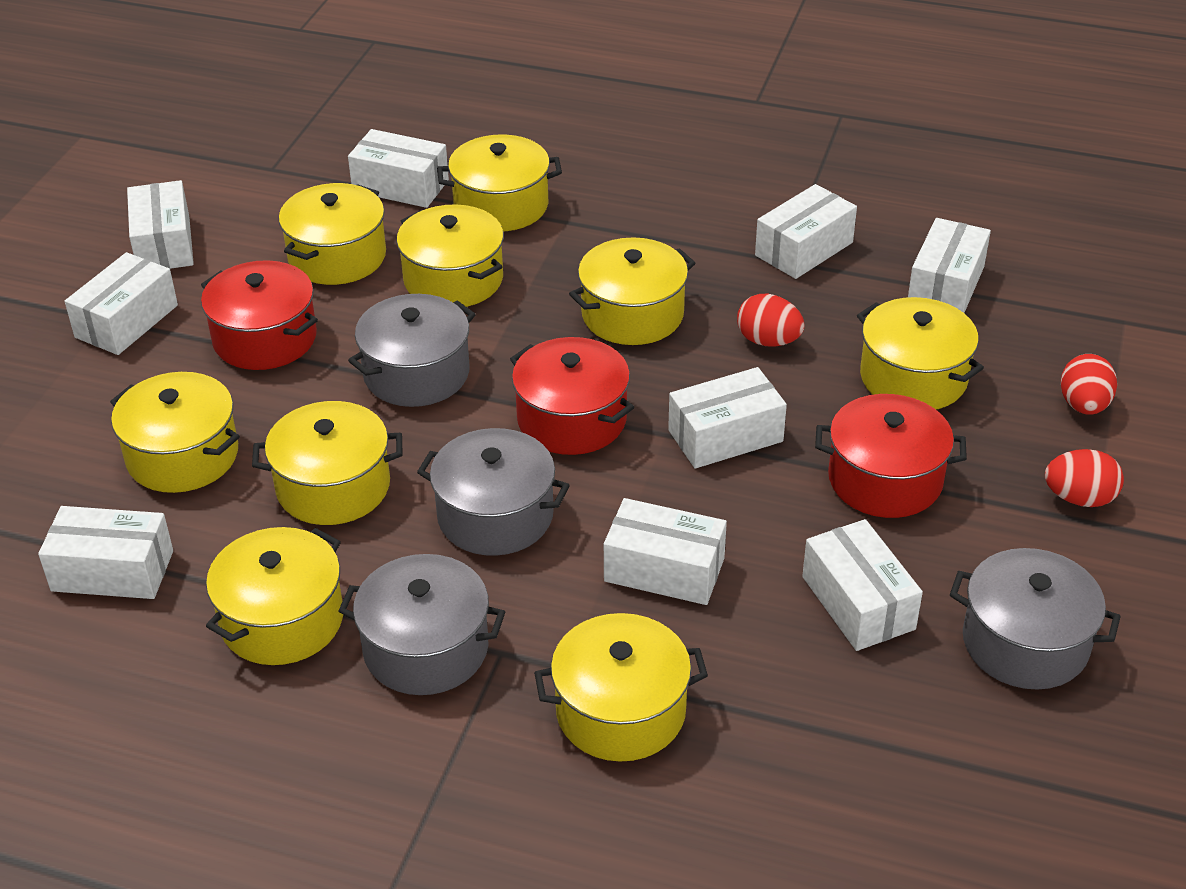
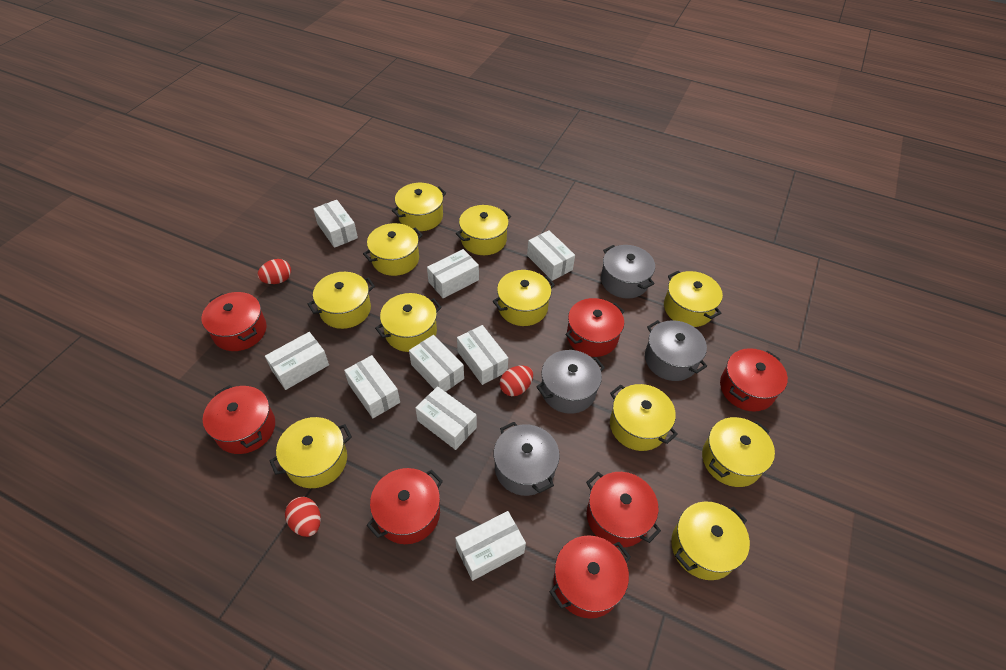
red pot: 3 -> 7
yellow pot: 9 -> 11

